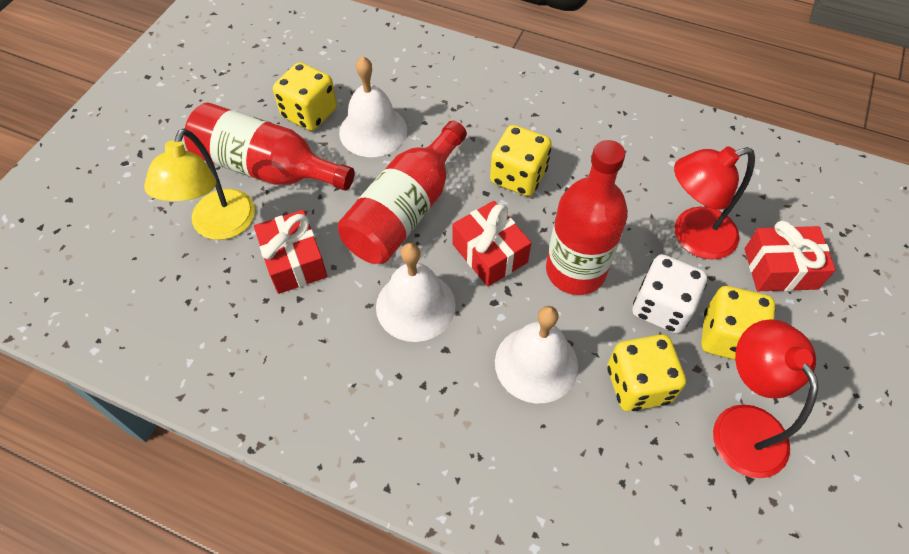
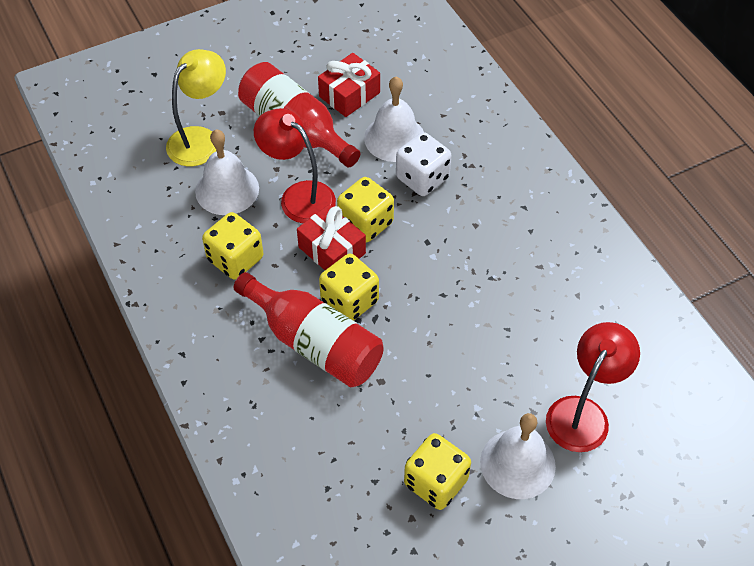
red bottle: 3 -> 2
red gift: 3 -> 2

